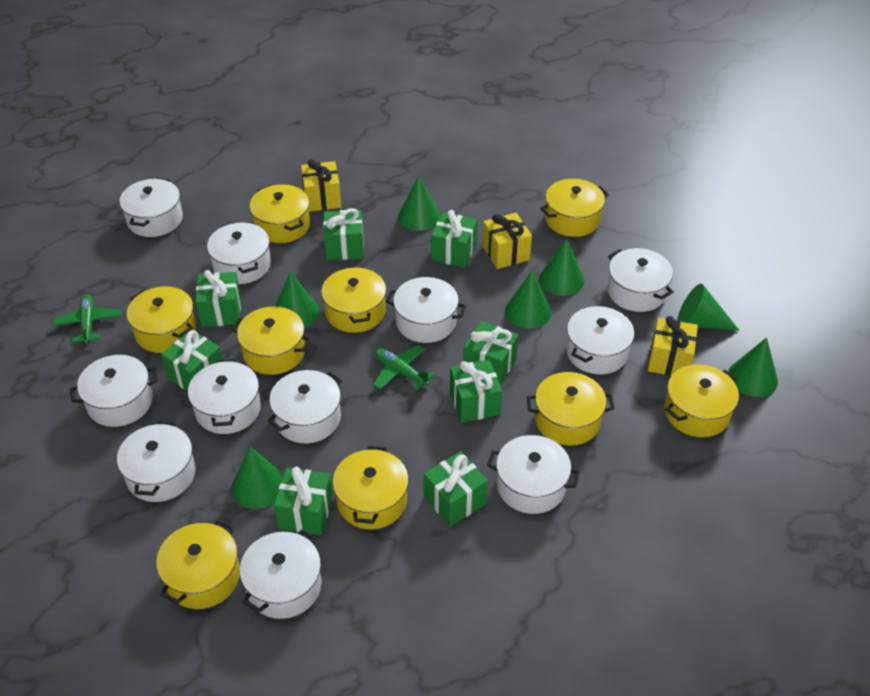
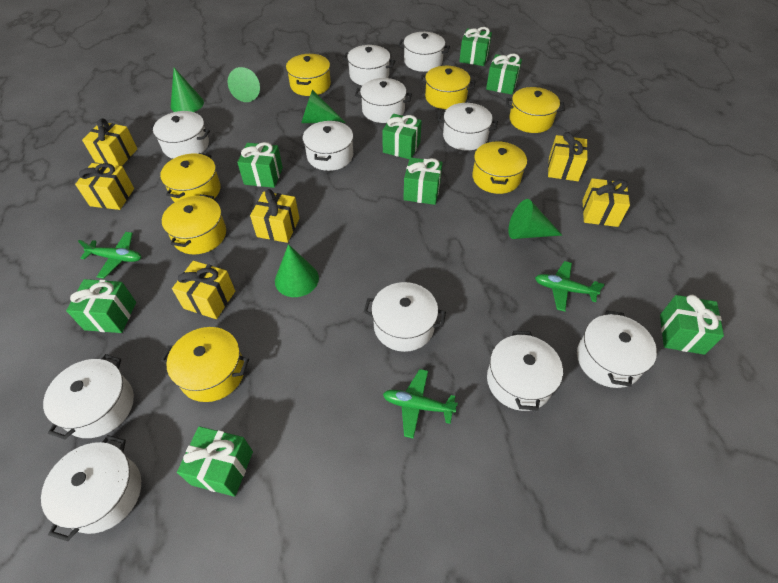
green cone: 7 -> 5
green plane: 2 -> 3
yellow gift: 3 -> 6
yellow pot: 9 -> 7

